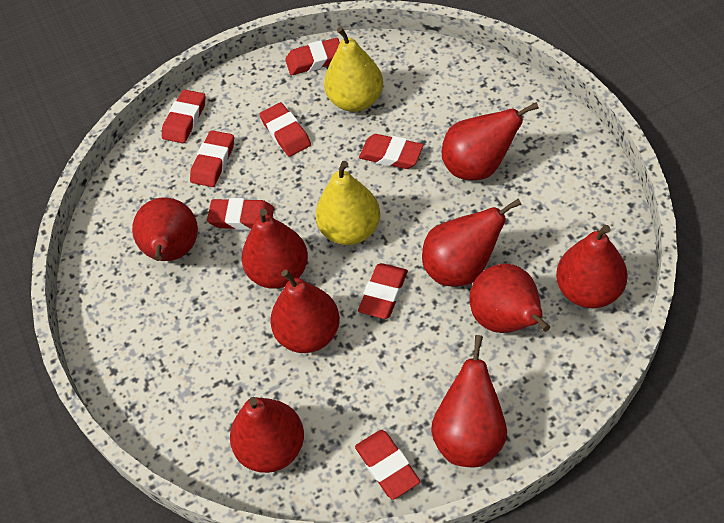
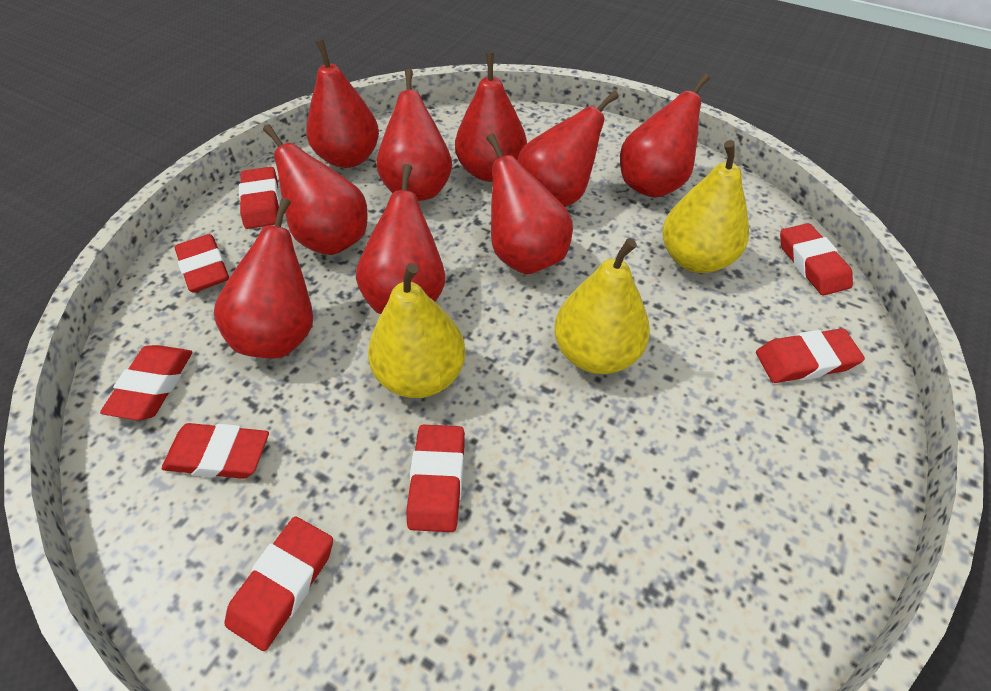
yellow pear: 2 -> 3

